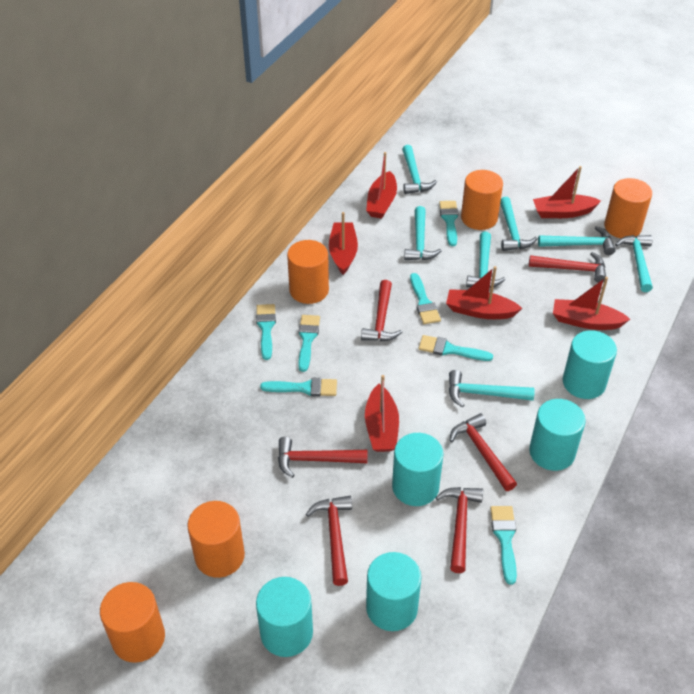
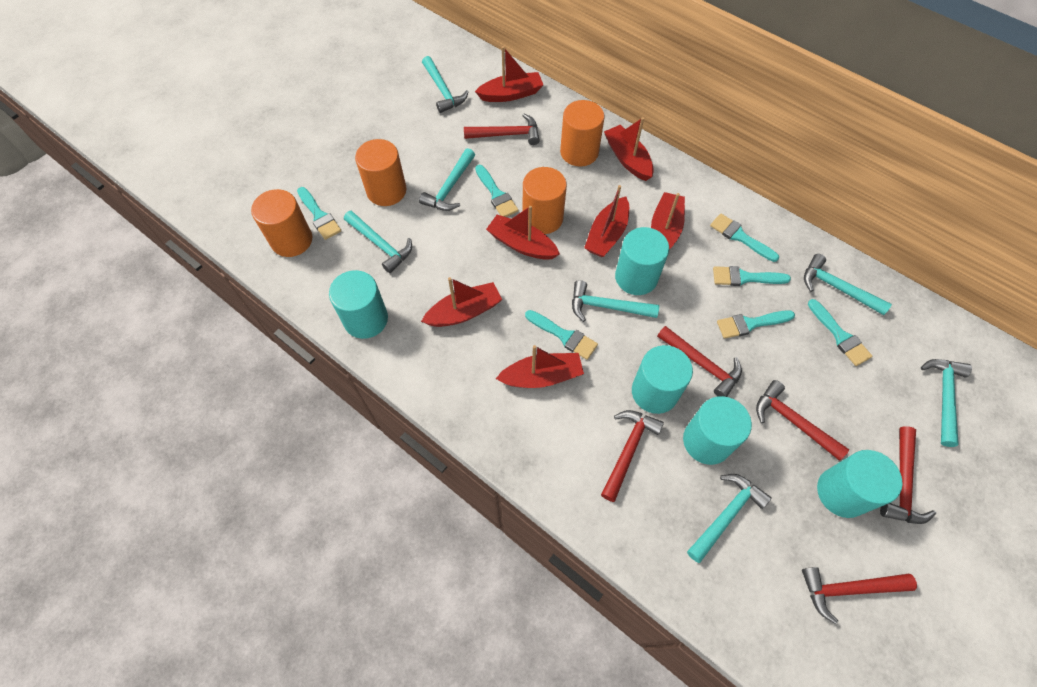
orange cylinder: 5 -> 4
red boat: 6 -> 7

